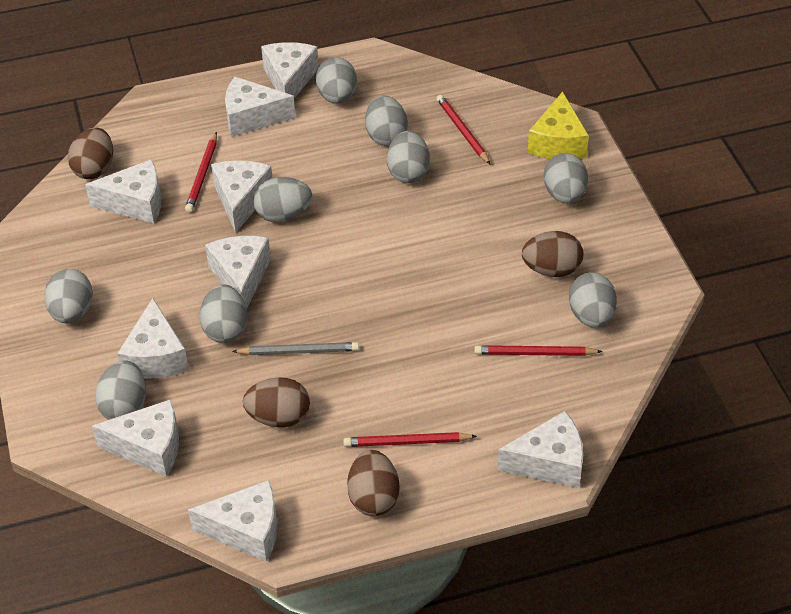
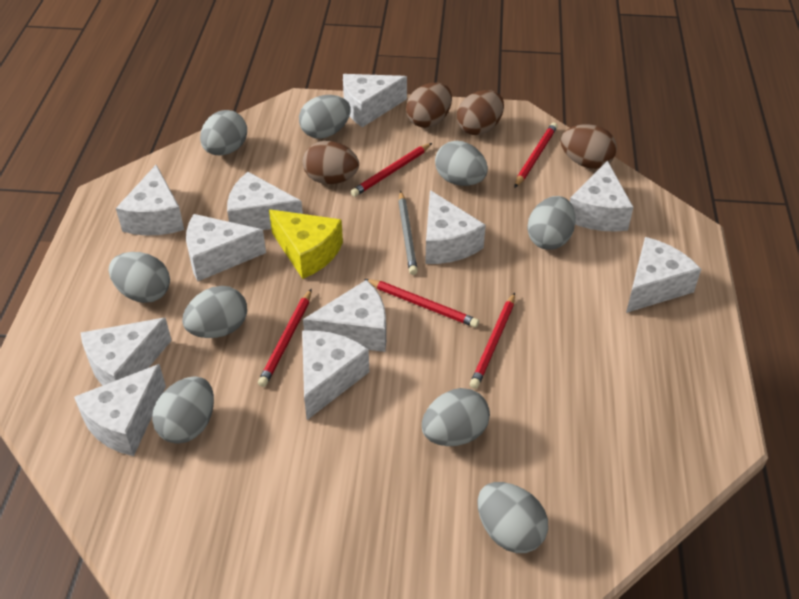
red pencil: 4 -> 5
white cheese: 9 -> 11

